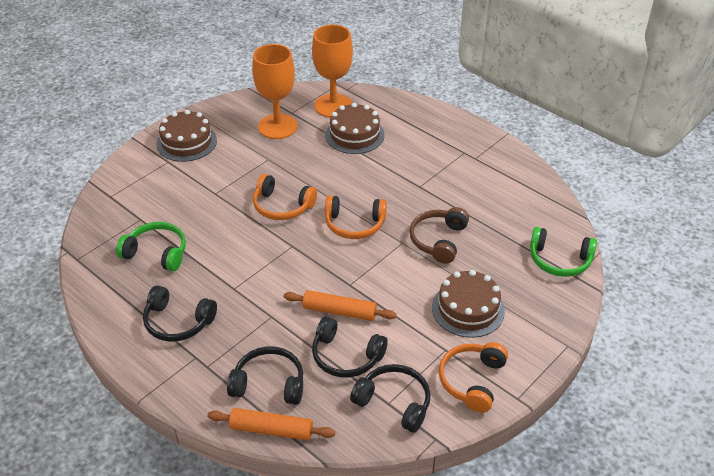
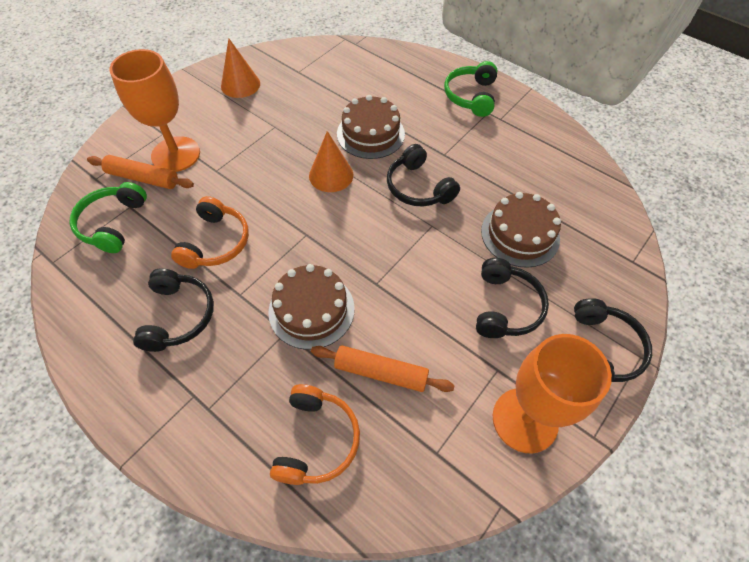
brown headphones: 1 -> 0
orange cone: 0 -> 2
orange headphones: 3 -> 2

